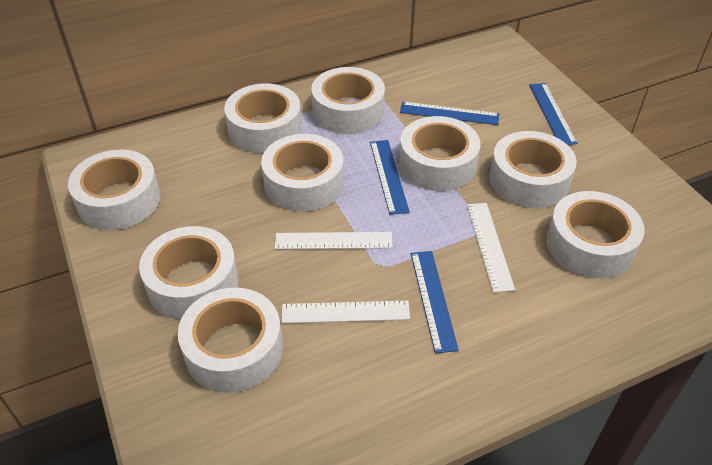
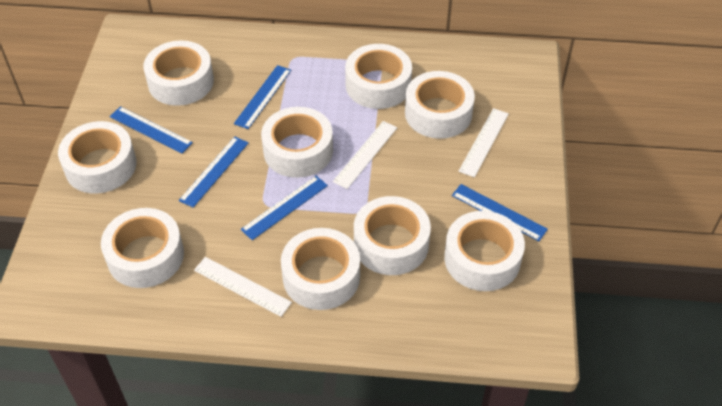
blue ruler: 4 -> 5

